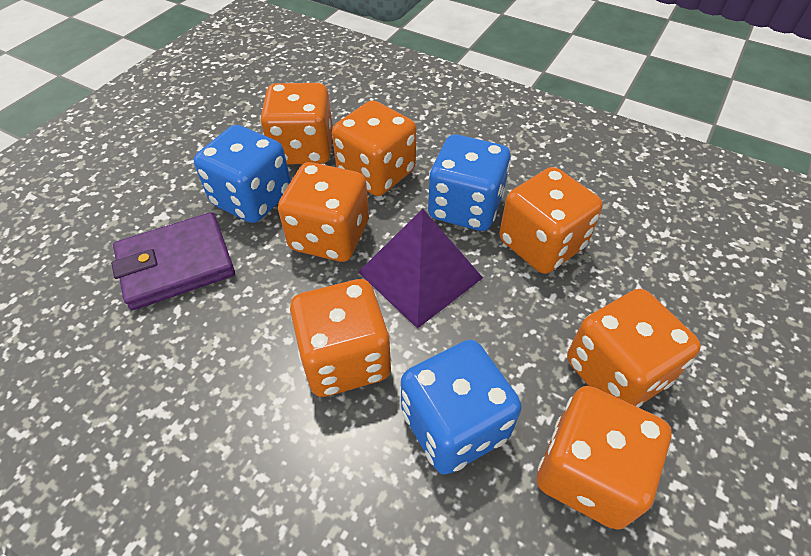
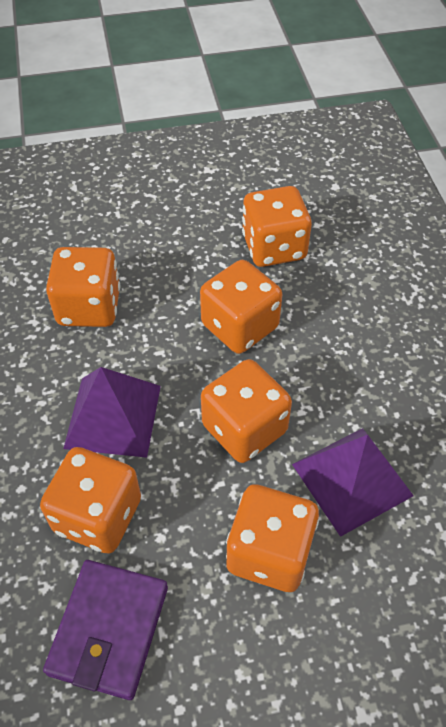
blue dice: 3 -> 0
orange dice: 7 -> 6
purple pyramid: 1 -> 2

